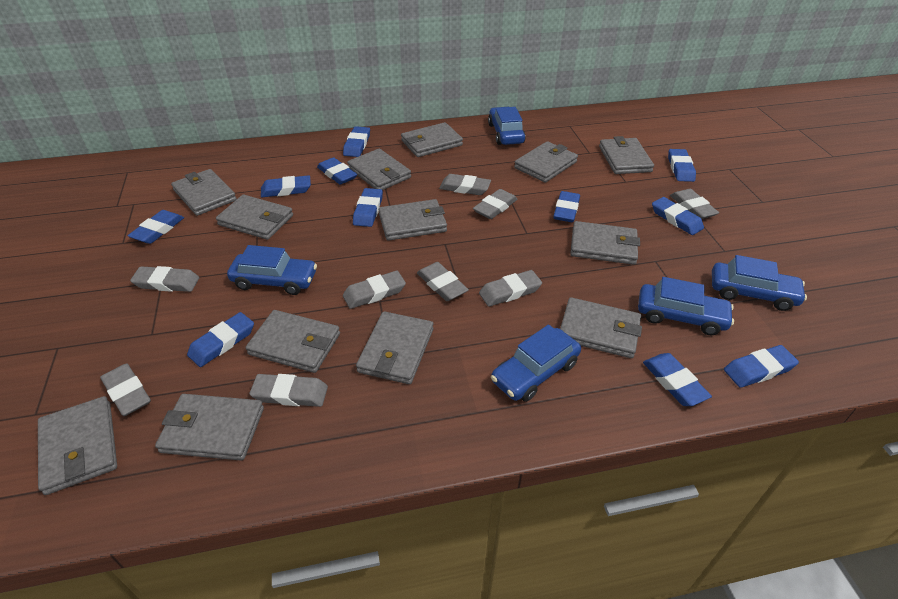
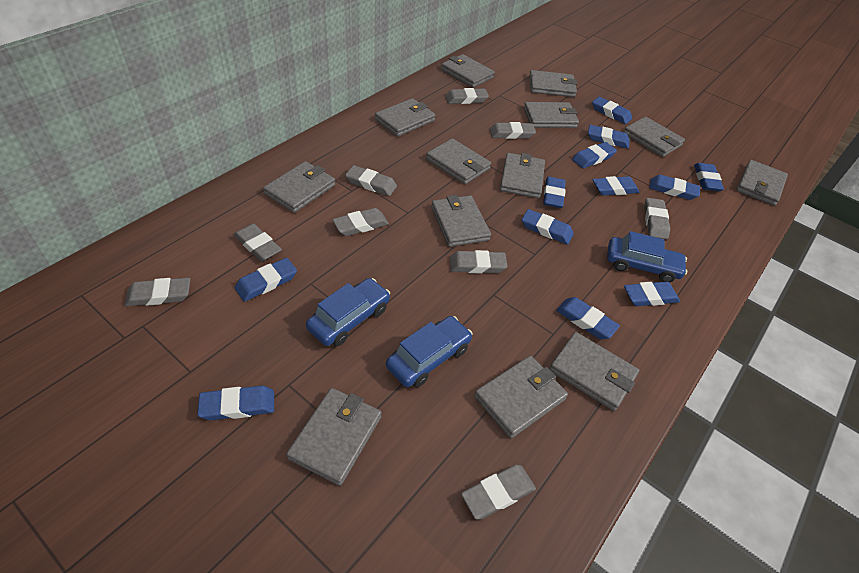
blue car: 5 -> 3
blue eraser: 11 -> 12

